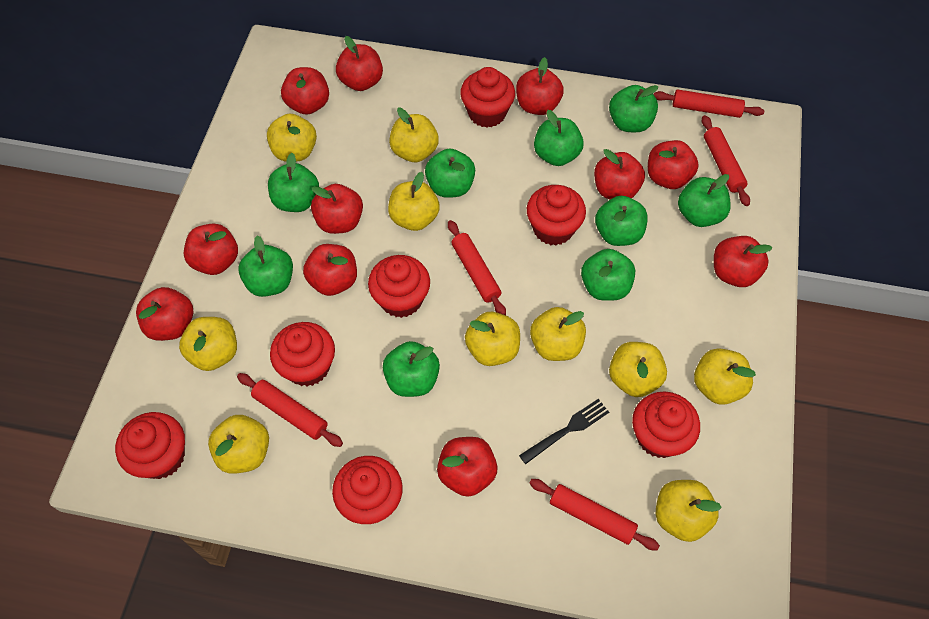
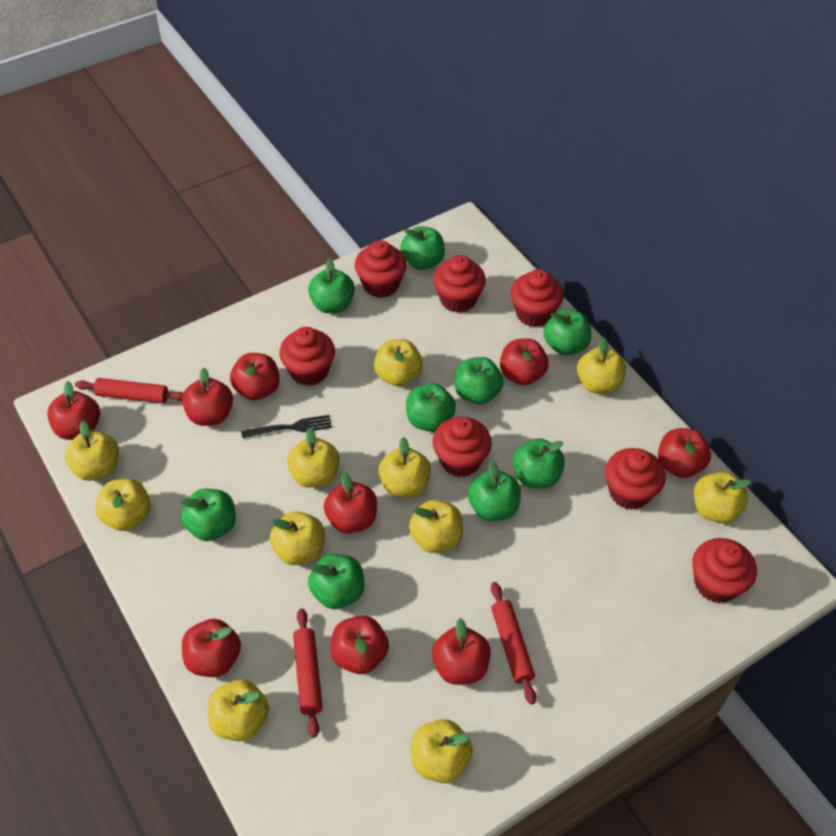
red apple: 11 -> 9
red rolling pin: 5 -> 3
yellow apple: 10 -> 11

